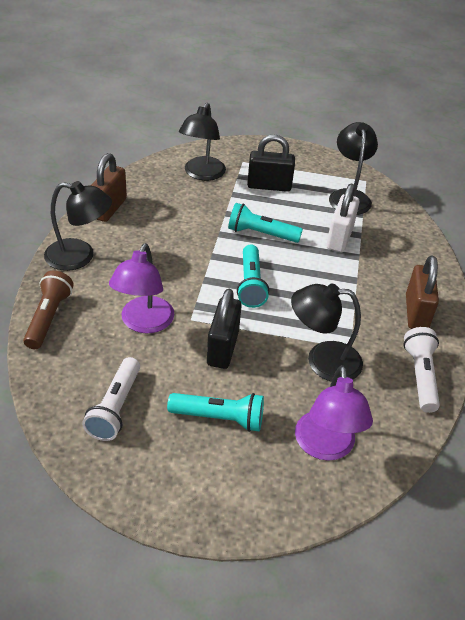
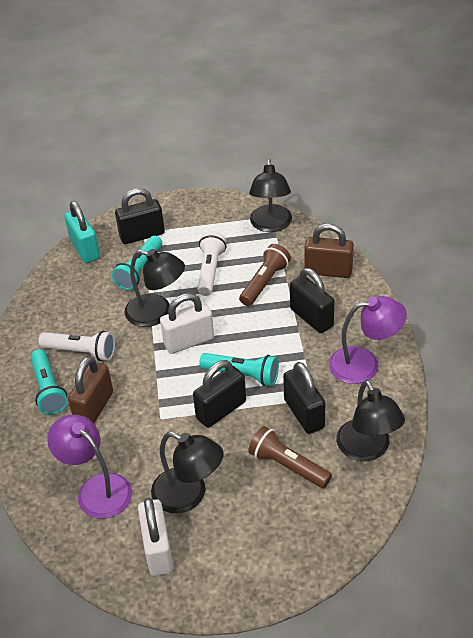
black padlock: 2 -> 4
brown flashlight: 1 -> 2
turquoise padlock: 0 -> 1
white padlock: 1 -> 2

